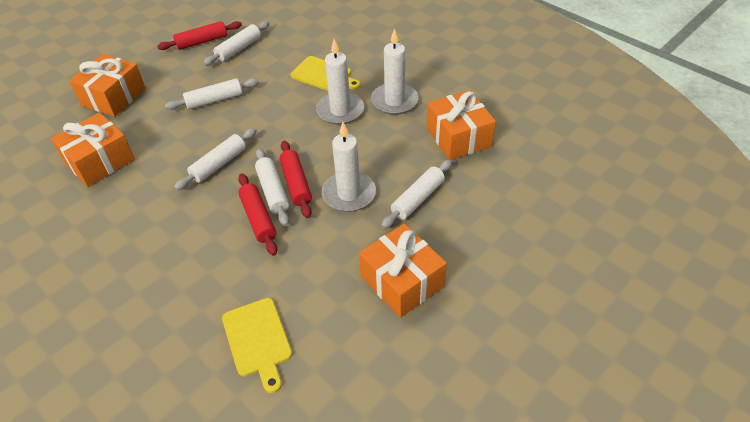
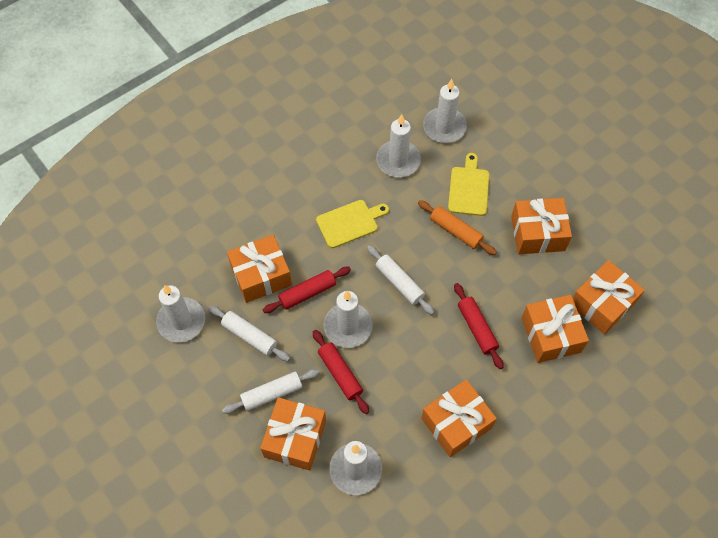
orange gift: 4 -> 6
orange rolling pin: 0 -> 1
white candle: 3 -> 5
white rolling pin: 5 -> 3

